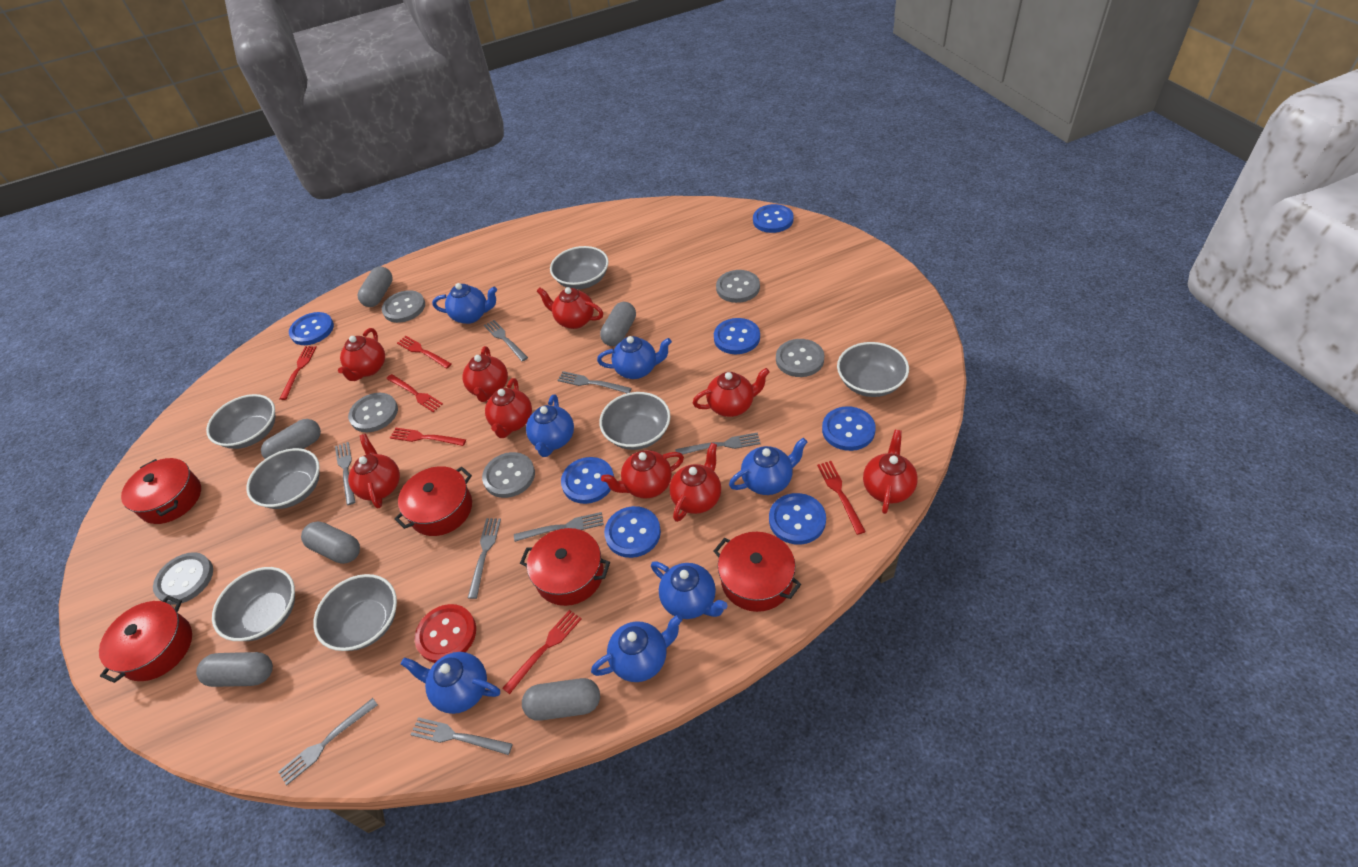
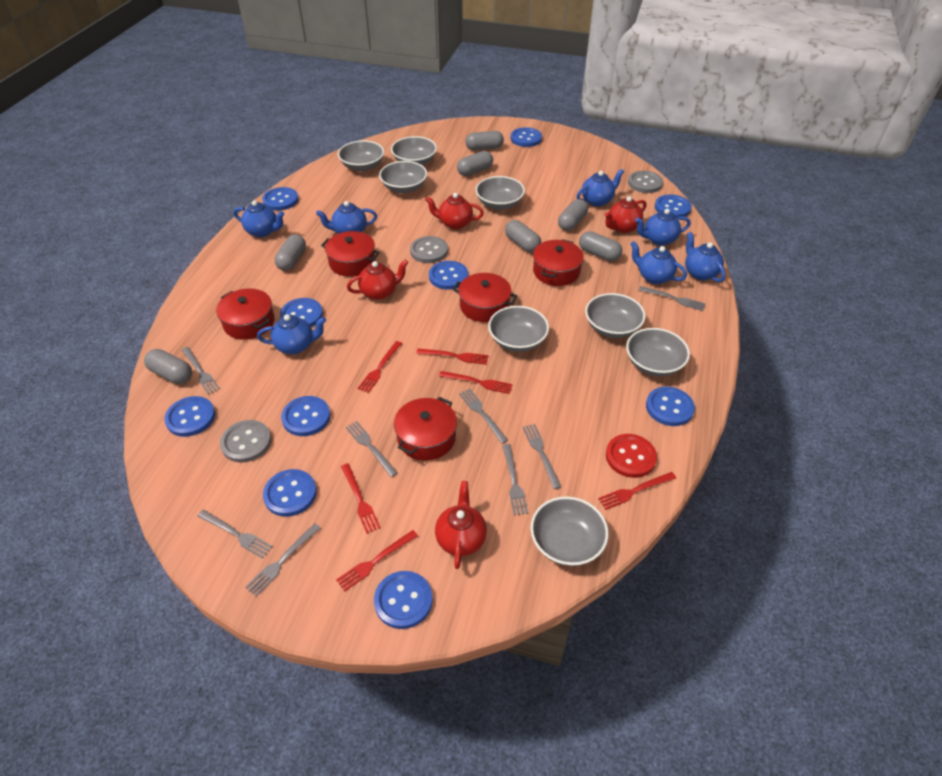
blue button: 7 -> 10
grey bowl: 7 -> 8
grey button: 6 -> 3
grey capsule: 6 -> 7
red teapot: 9 -> 4

